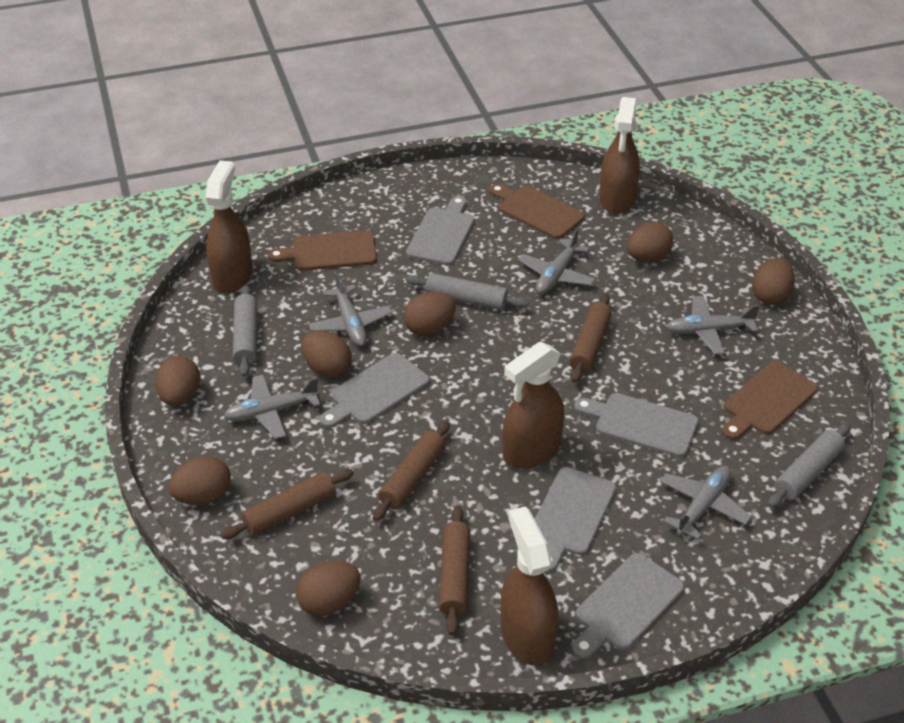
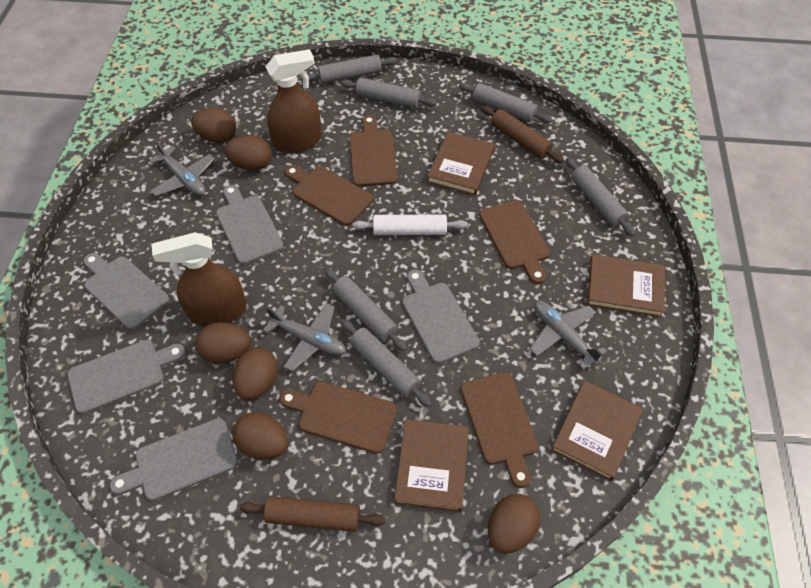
brown book: 0 -> 4
brown cutting board: 3 -> 5
brown egg: 7 -> 6
brown rolling pin: 4 -> 2
brown spray bottle: 4 -> 2
grey plane: 5 -> 3
grey rolling pin: 3 -> 6
white rolling pin: 0 -> 1

